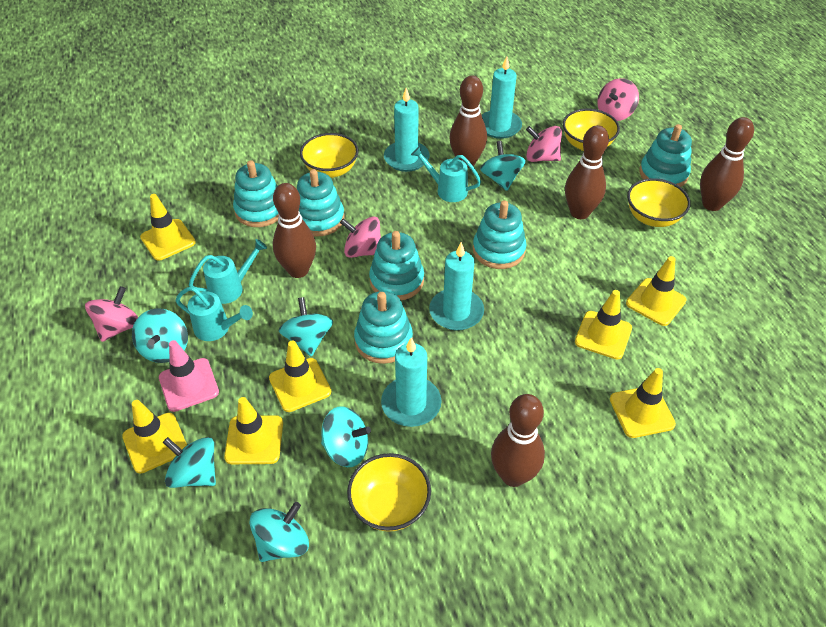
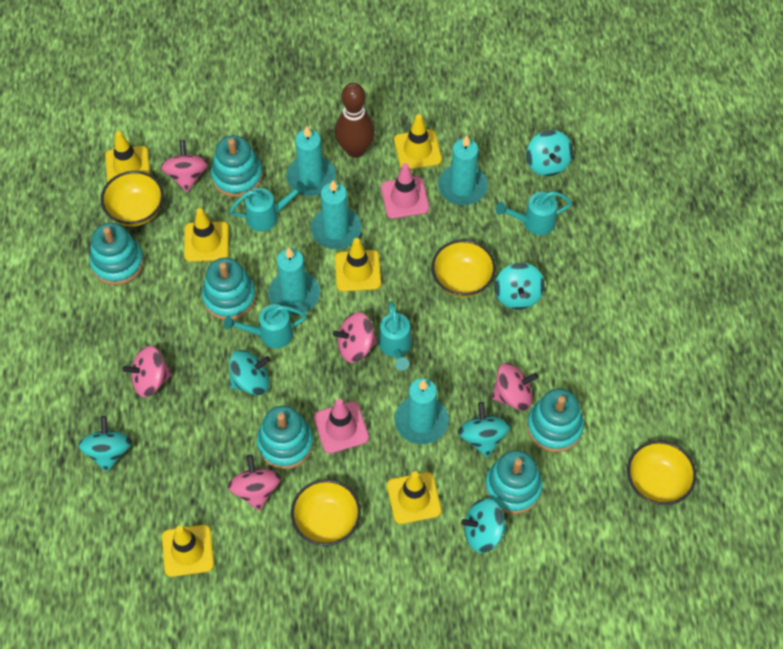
brown bowling pin: 5 -> 1
pink spinning top: 4 -> 5
pink traffic cone: 1 -> 2
turquoise candle: 4 -> 5
turquoise watering can: 3 -> 4
yellow traffic cone: 7 -> 6

